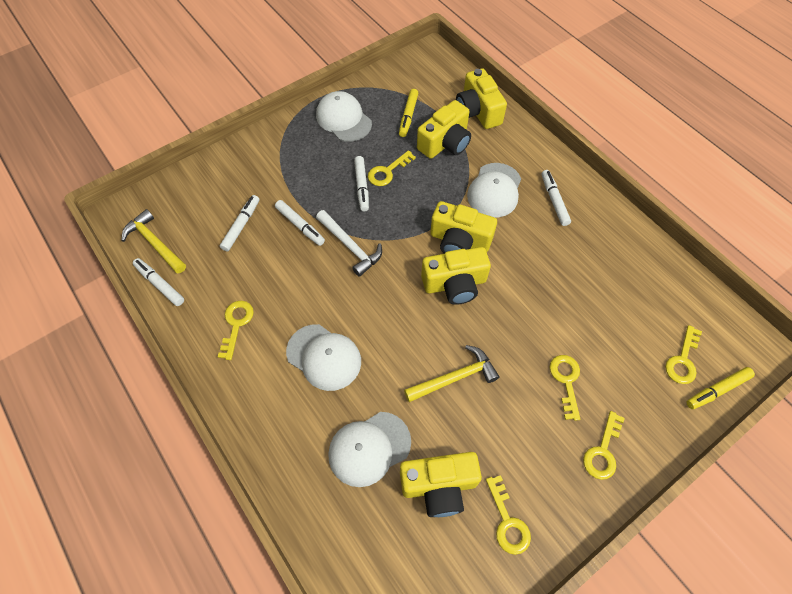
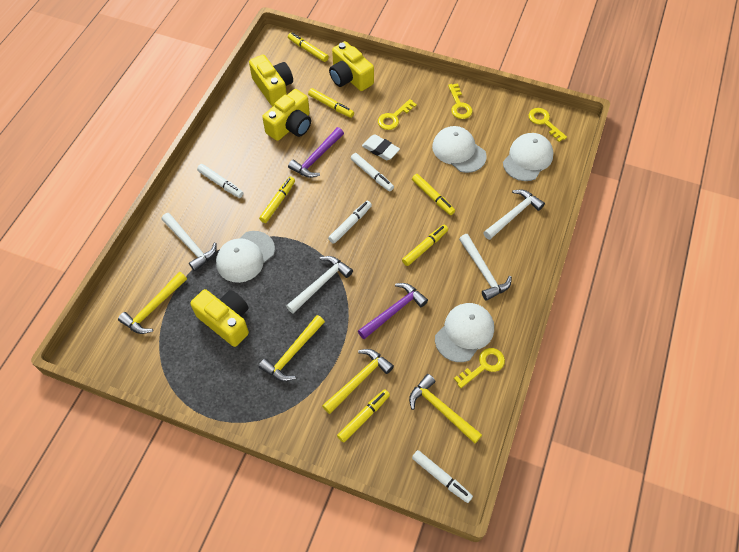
purple hammer: 0 -> 2
white eraser: 0 -> 1
white hammer: 1 -> 4
white marker: 5 -> 4
yellow camera: 5 -> 4
yellow hammer: 2 -> 4
yellow key: 6 -> 4
yellow marker: 2 -> 6

